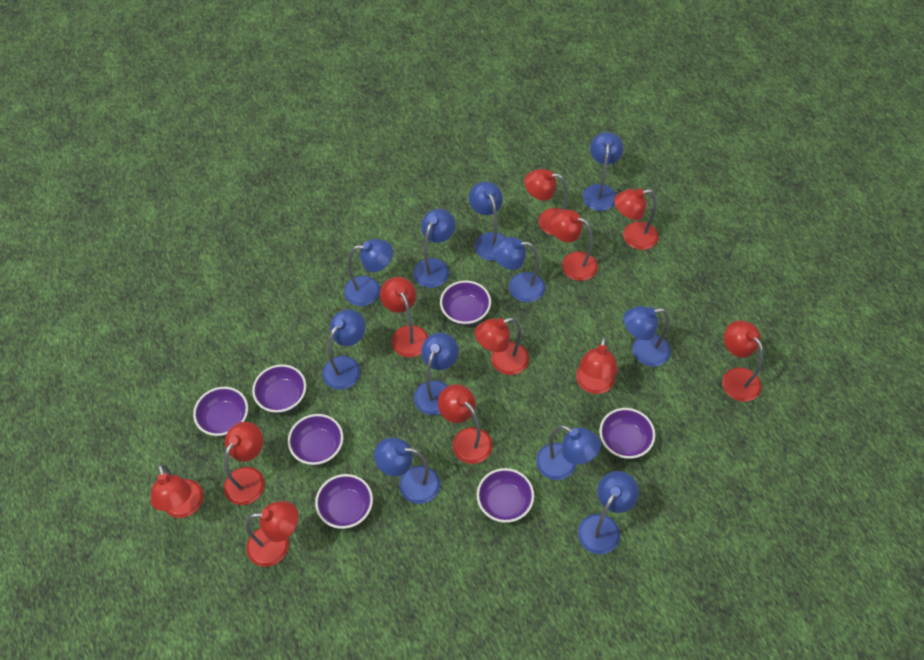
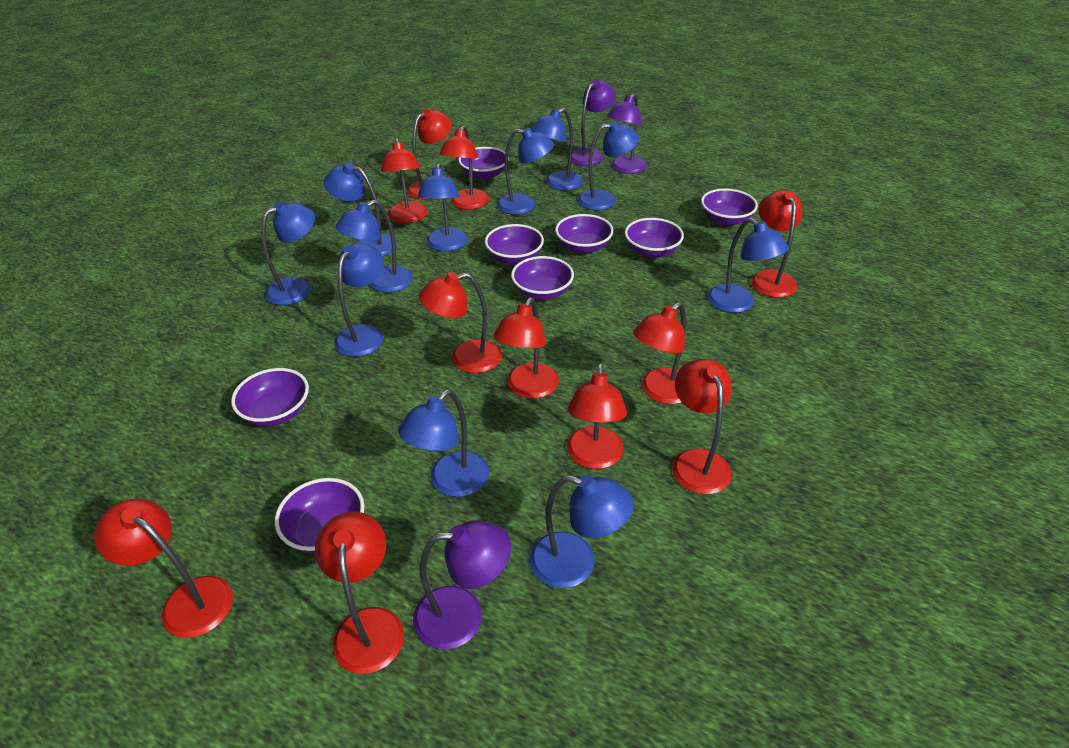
purple bowl: 7 -> 8
purple lamp: 0 -> 3

